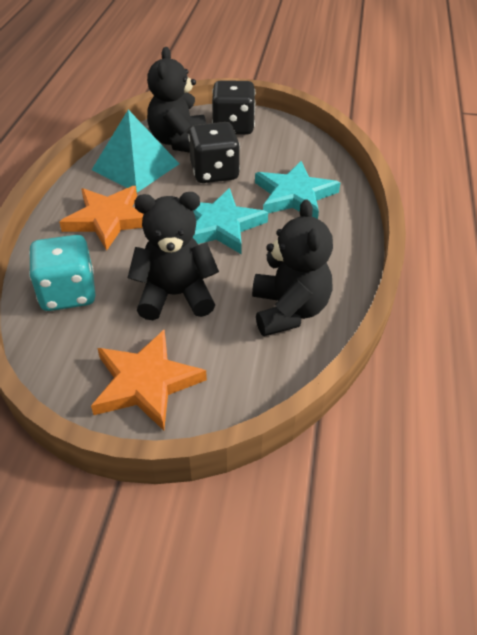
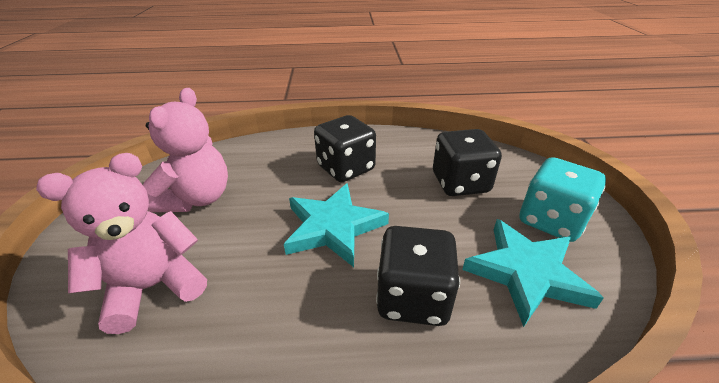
black dice: 2 -> 3
black teddy bear: 3 -> 0
orange star: 2 -> 0
pink teddy bear: 0 -> 2
turquoise pyramid: 1 -> 0

